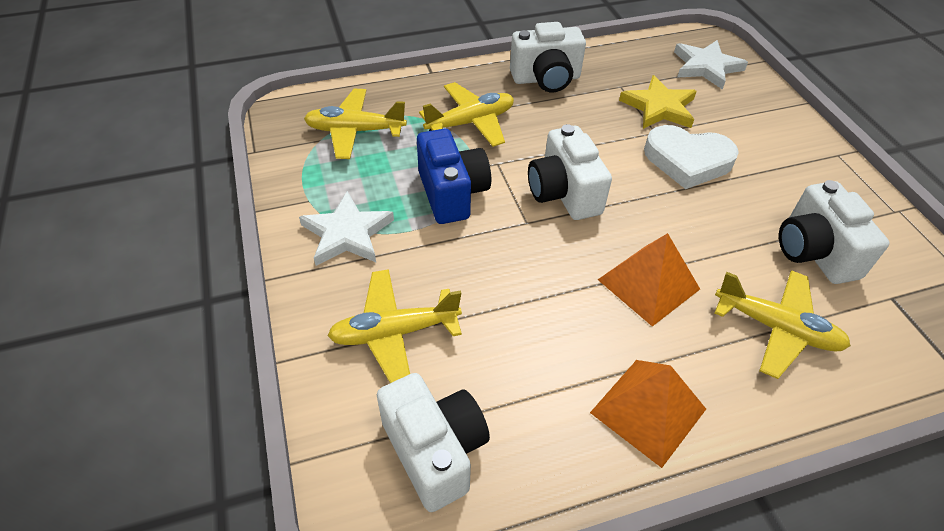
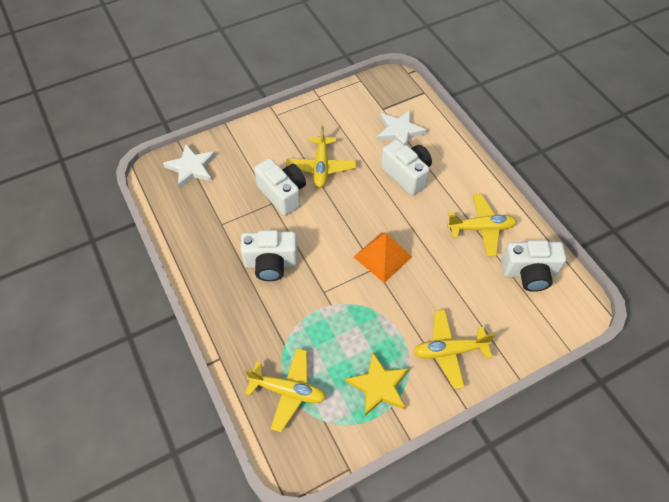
blue camera: 1 -> 0
orange pyramid: 2 -> 1
white heart: 1 -> 0

